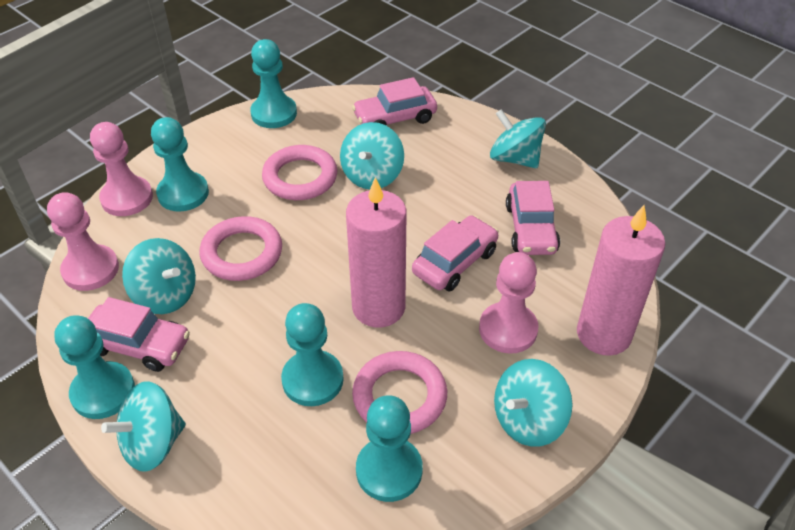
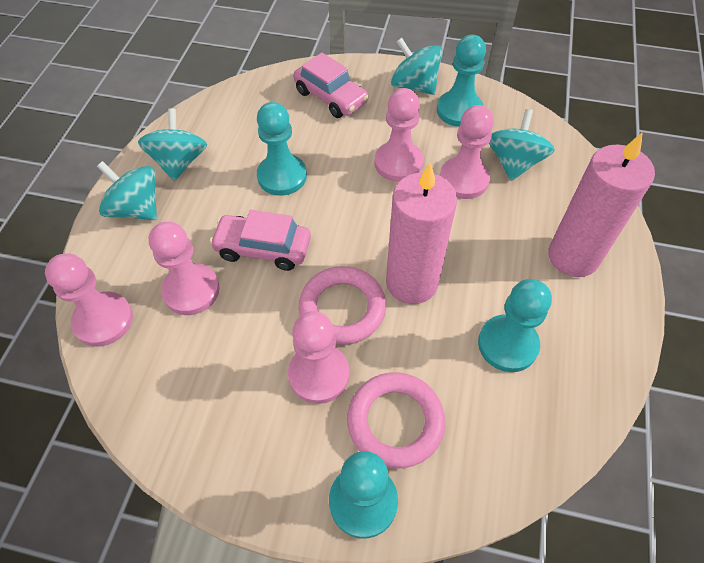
pink car: 4 -> 2
pink pawn: 3 -> 5
pink ring: 3 -> 2
turquoise pawn: 5 -> 4
turquoise spinning top: 5 -> 4

